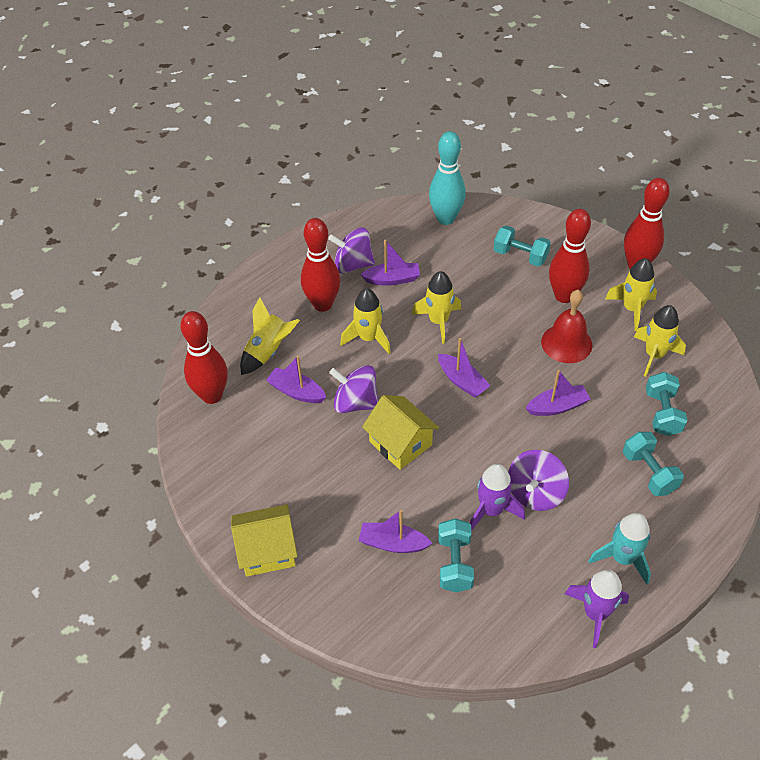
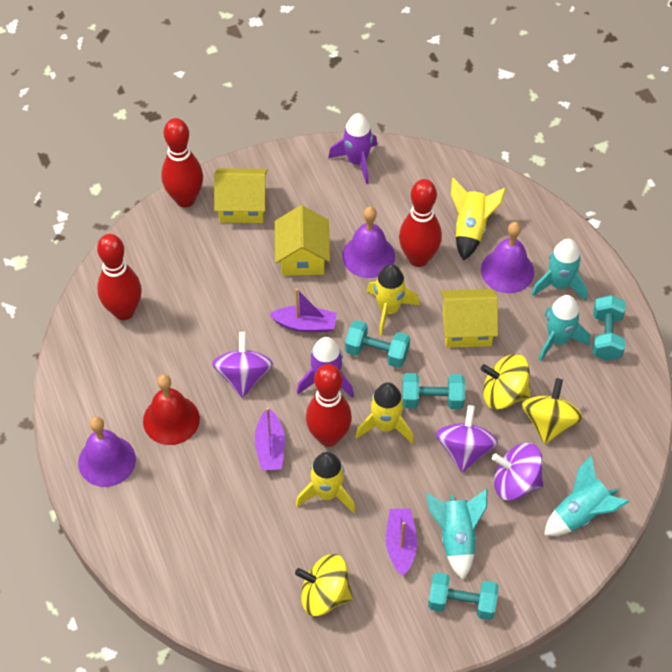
purple bell: 0 -> 3
purple boat: 5 -> 3
turquoise bowling pin: 1 -> 0
turquoise rocket: 1 -> 4
yellow house: 2 -> 3
yellow rocket: 5 -> 4
yellow spinning top: 0 -> 3

